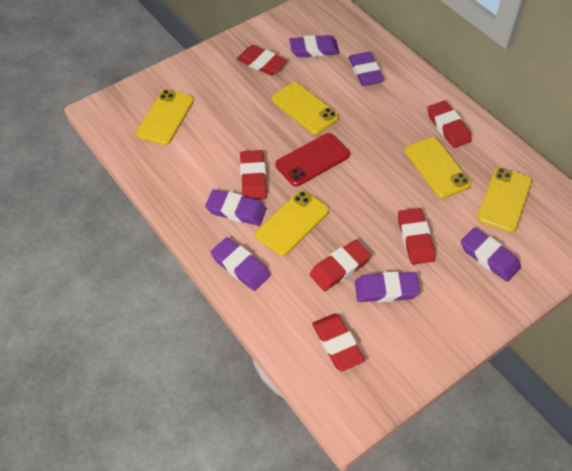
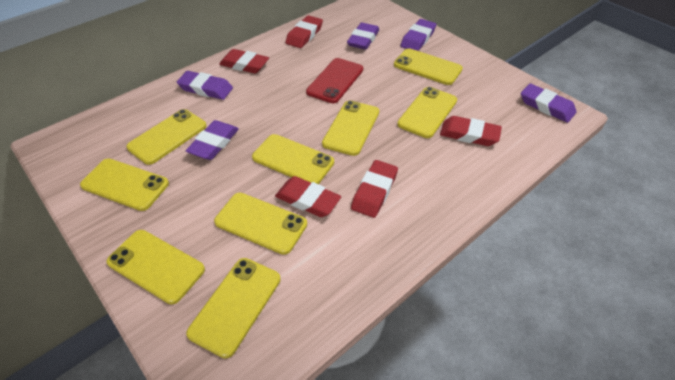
purple eraser: 6 -> 5
red eraser: 6 -> 5
yellow phone: 5 -> 9

